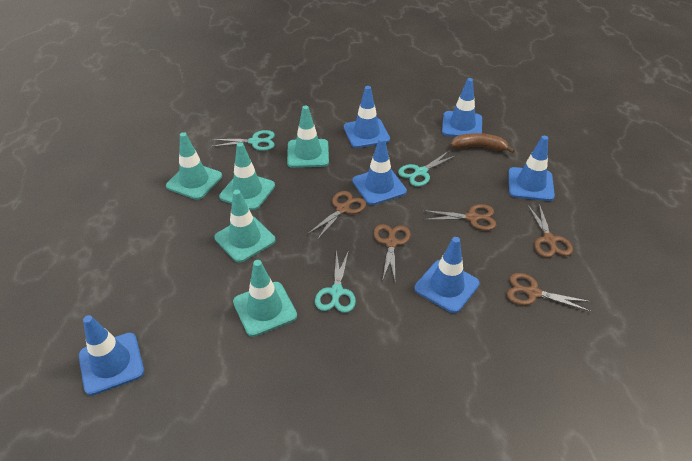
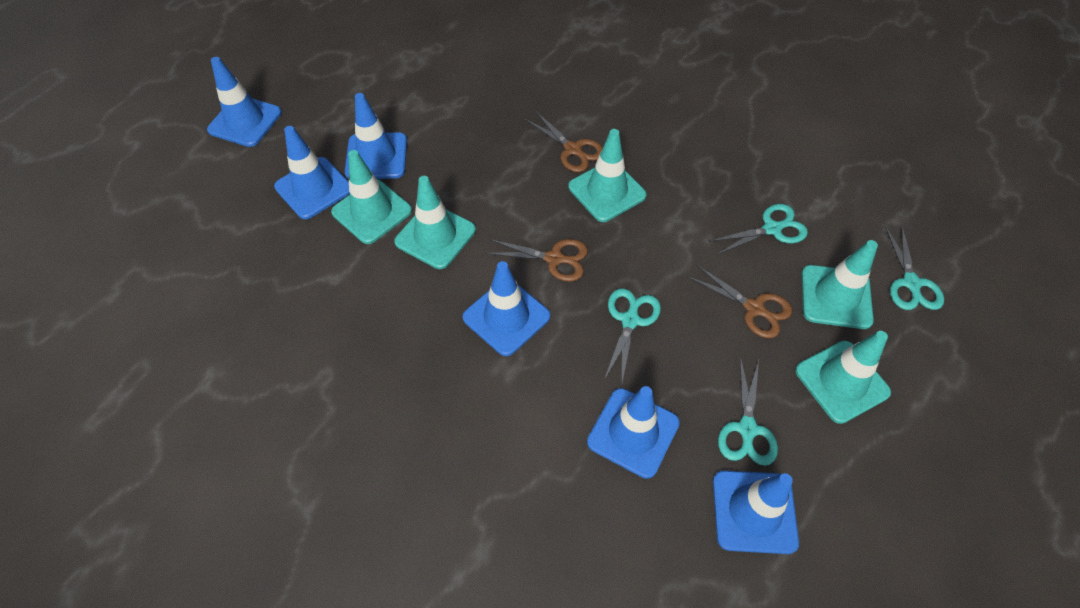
brown banana: 1 -> 0
brown scissors: 5 -> 3
turquoise scissors: 3 -> 4

